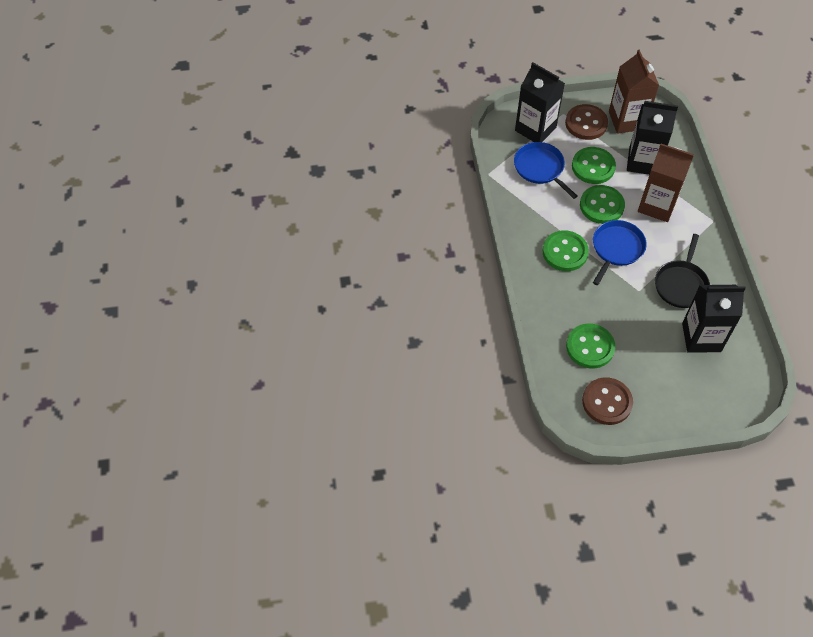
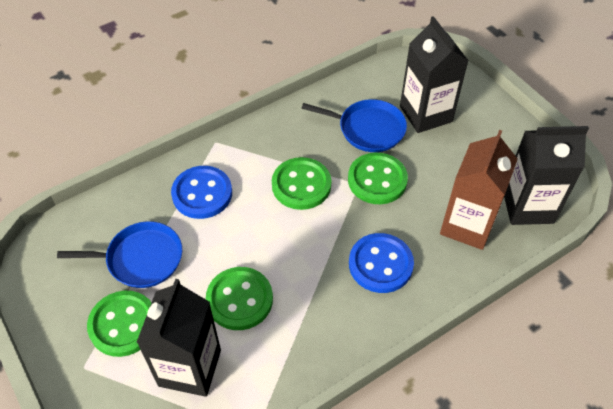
black pan: 1 -> 0
blue button: 0 -> 2
brown button: 2 -> 0
brown carton: 2 -> 1

